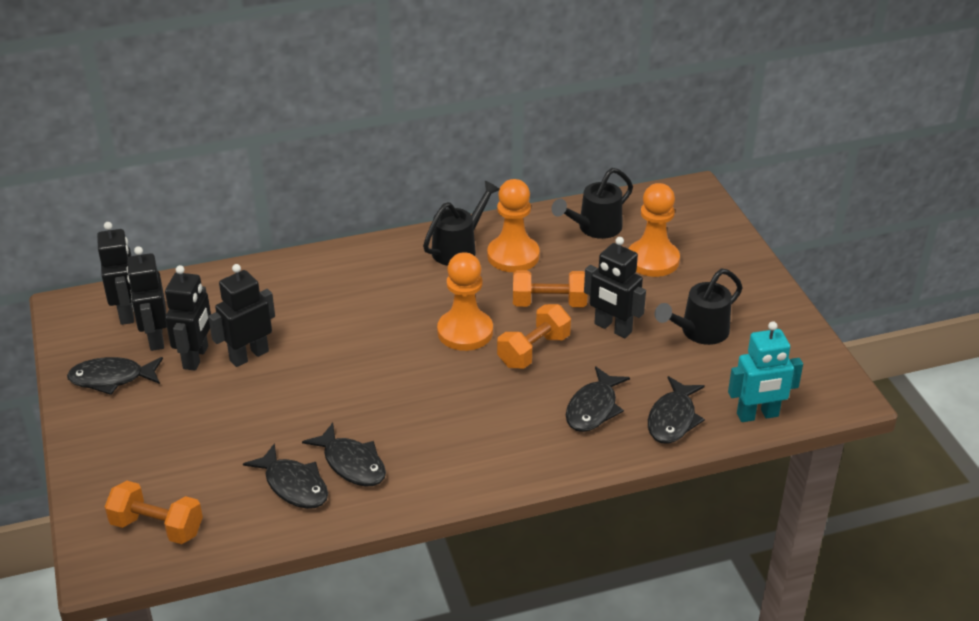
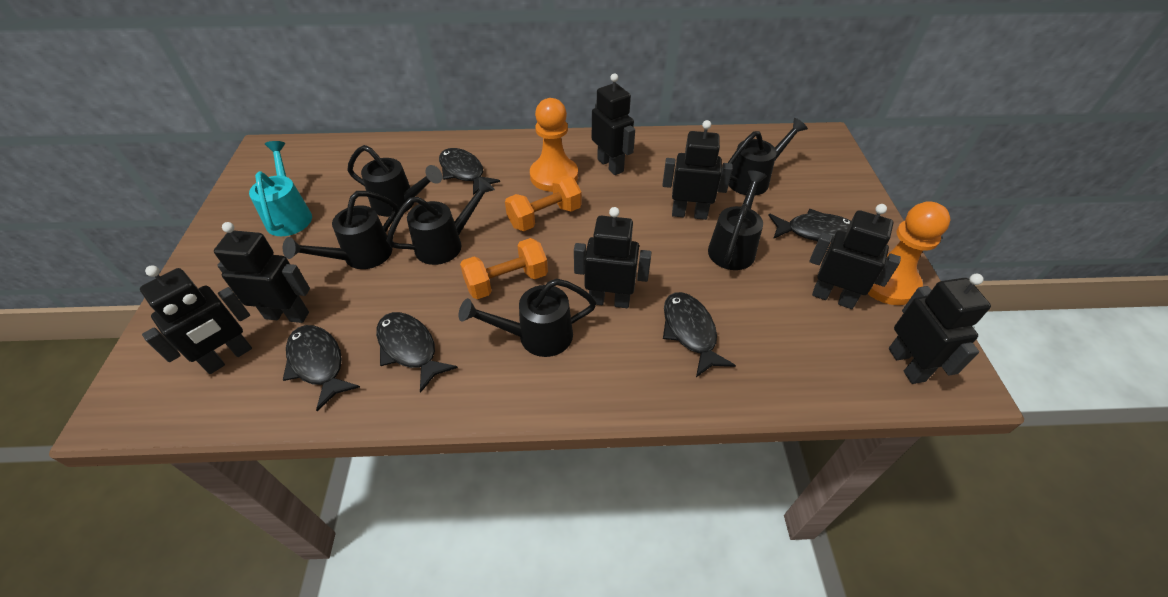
black robot: 5 -> 7
black watering can: 3 -> 6
orange dumbbell: 3 -> 2
orange pawn: 3 -> 2
turquoise robot: 1 -> 0
turquoise watering can: 0 -> 1

